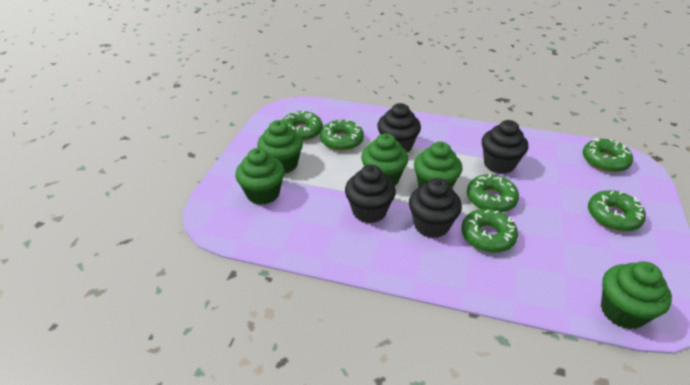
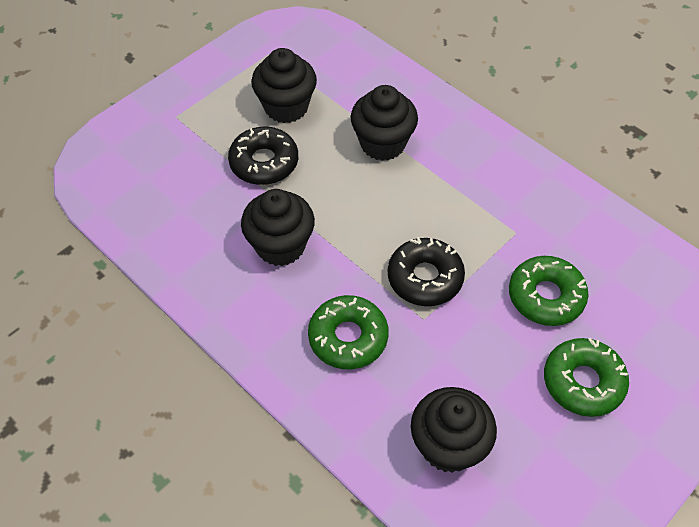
black donut: 0 -> 2
green cupcake: 5 -> 0
green donut: 6 -> 3

